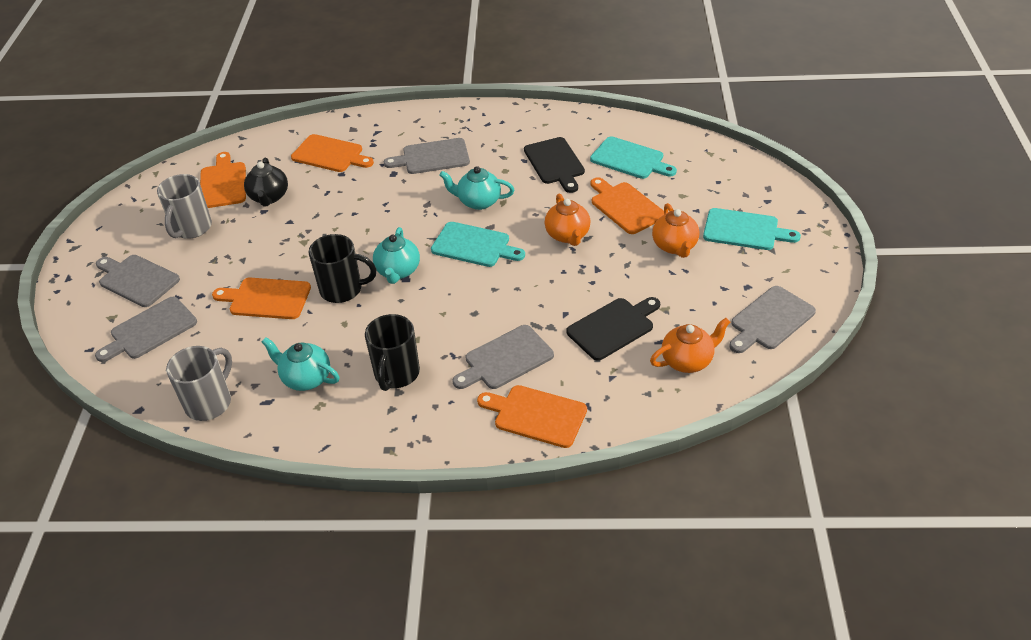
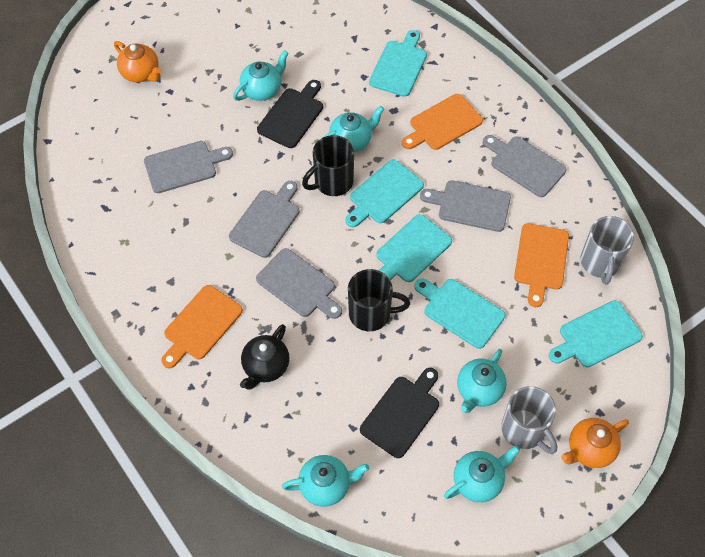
orange cutting board: 5 -> 3
orange teapot: 3 -> 2
turquoise cutting board: 3 -> 5
turquoise teapot: 3 -> 5

